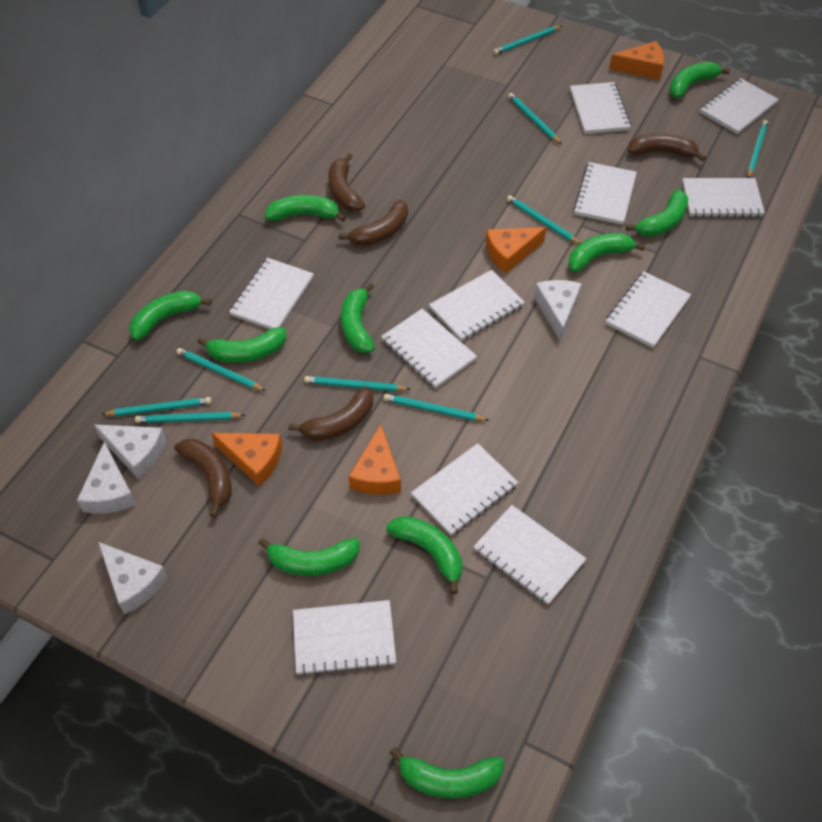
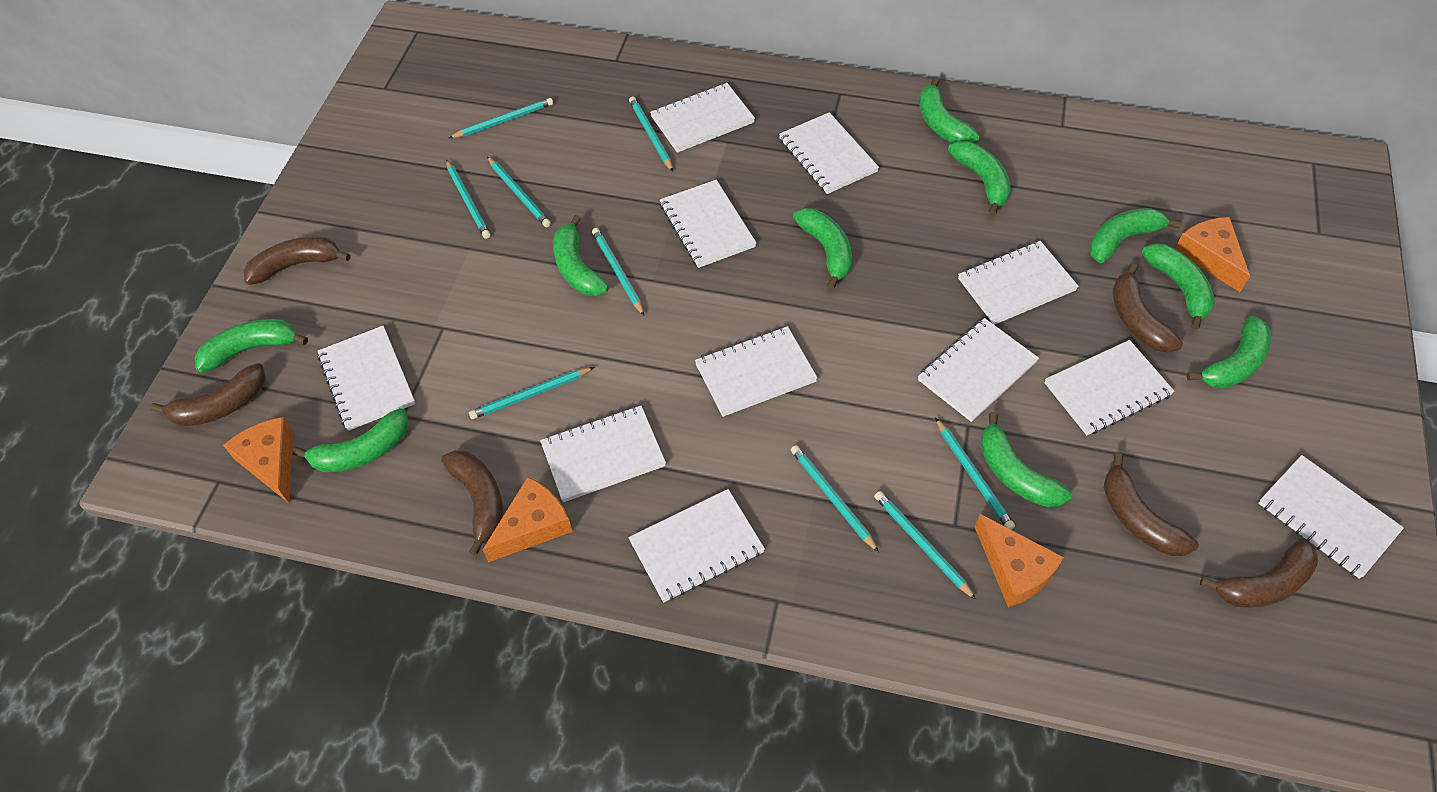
brown banana: 5 -> 6
white cheese: 4 -> 0

